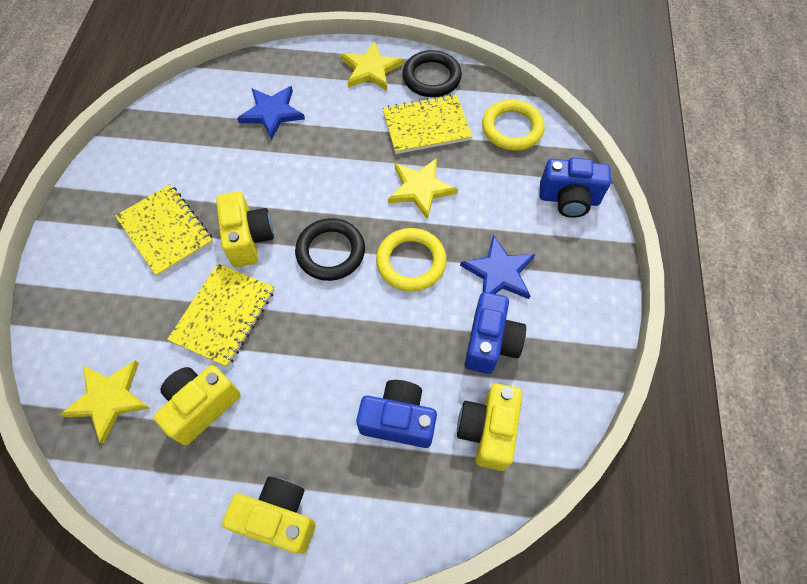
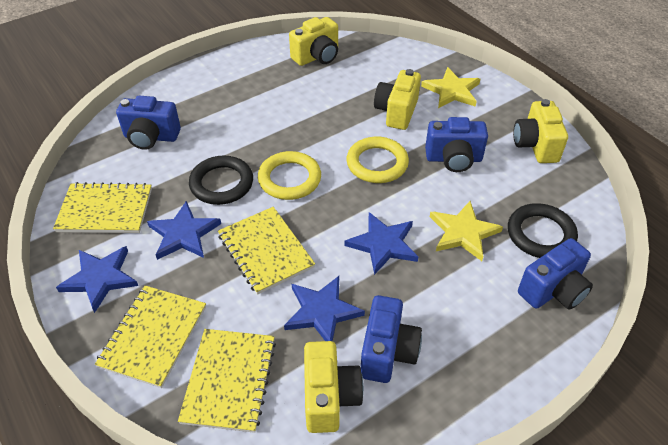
blue camera: 3 -> 4
blue star: 2 -> 4
yellow notebook: 3 -> 4
yellow star: 3 -> 2

